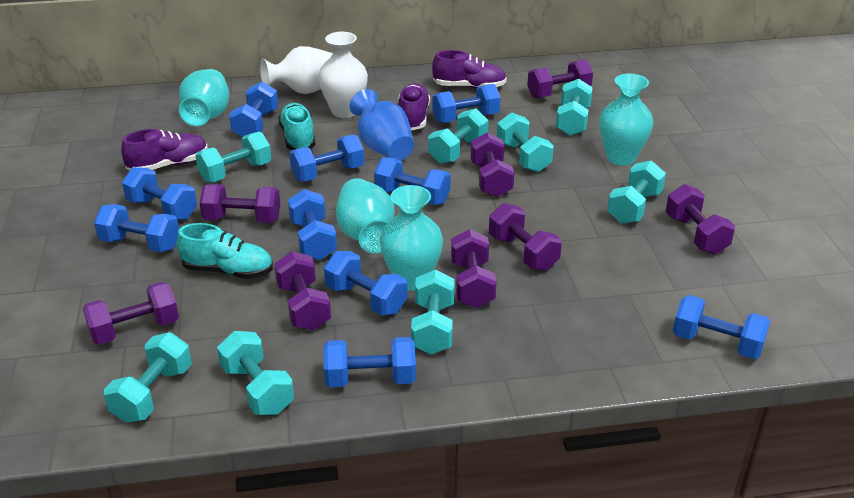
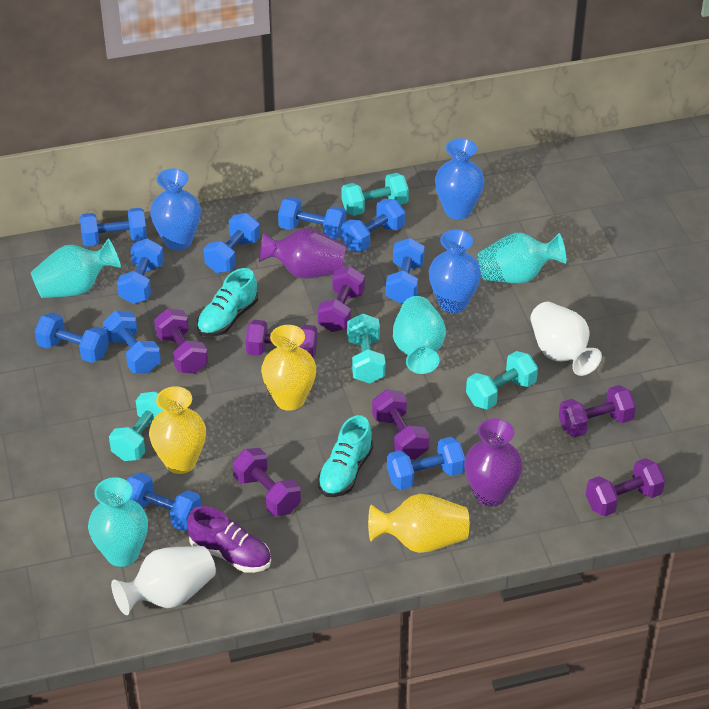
blue vase: 1 -> 3
purple dumbbell: 8 -> 7
purple shoe: 3 -> 1
purple vase: 0 -> 2
turquoise dumbbell: 8 -> 4
yellow vase: 0 -> 3

